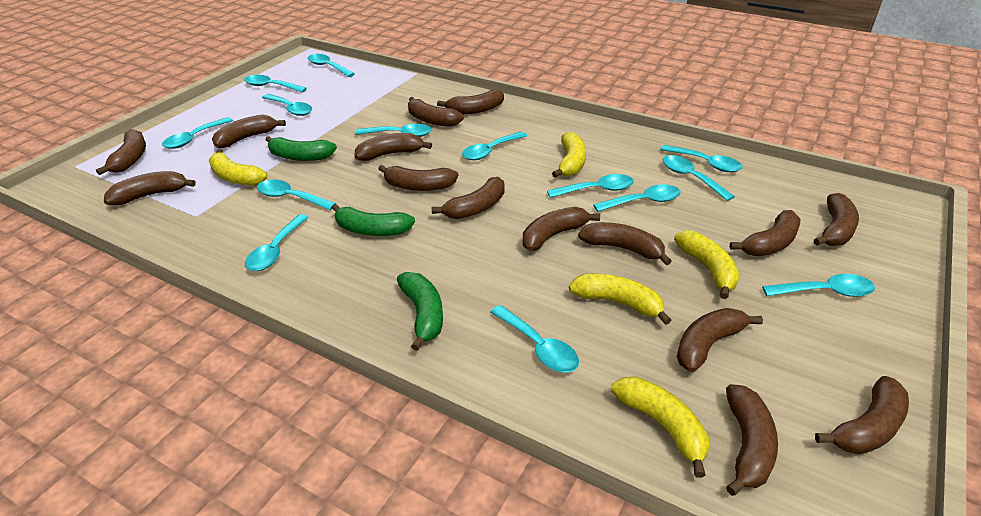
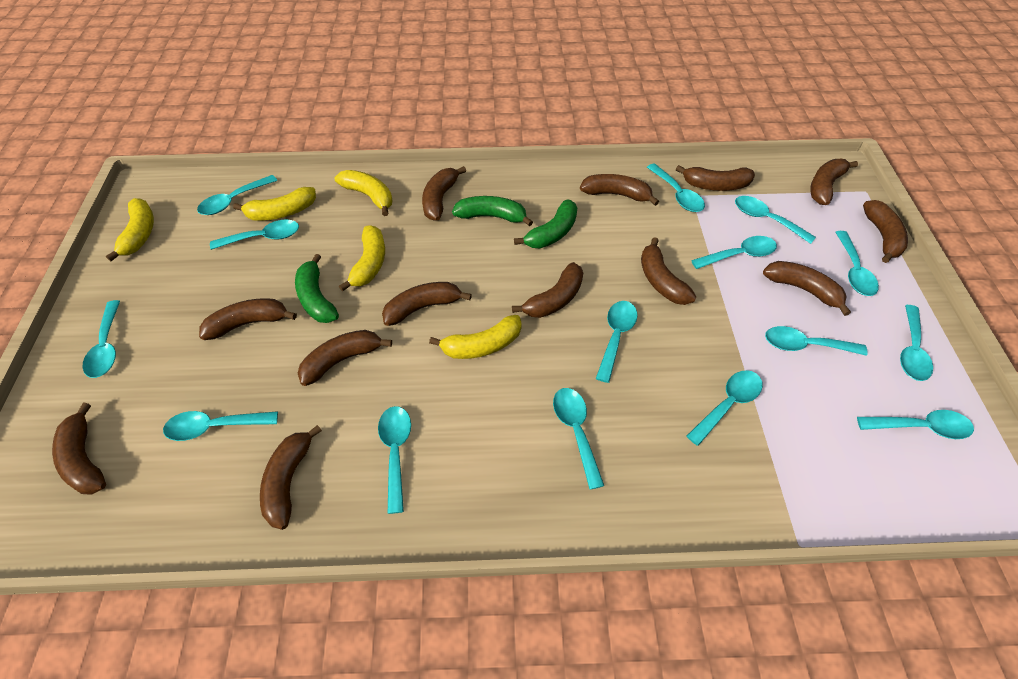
brown banana: 15 -> 13
turquoise spoon: 14 -> 15

